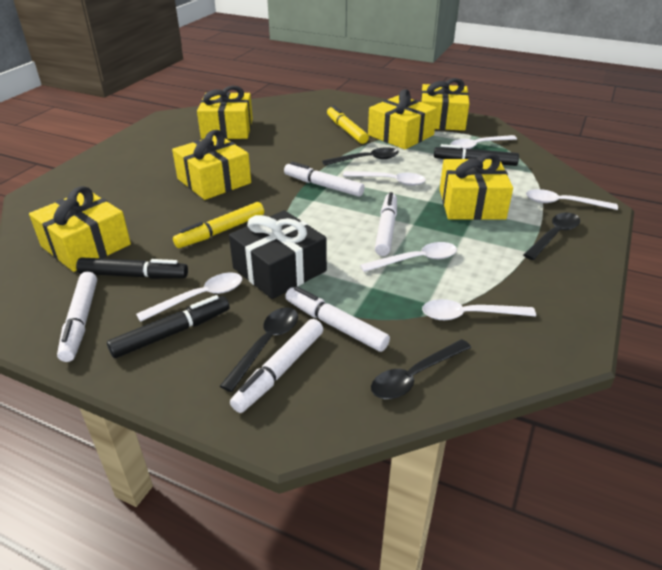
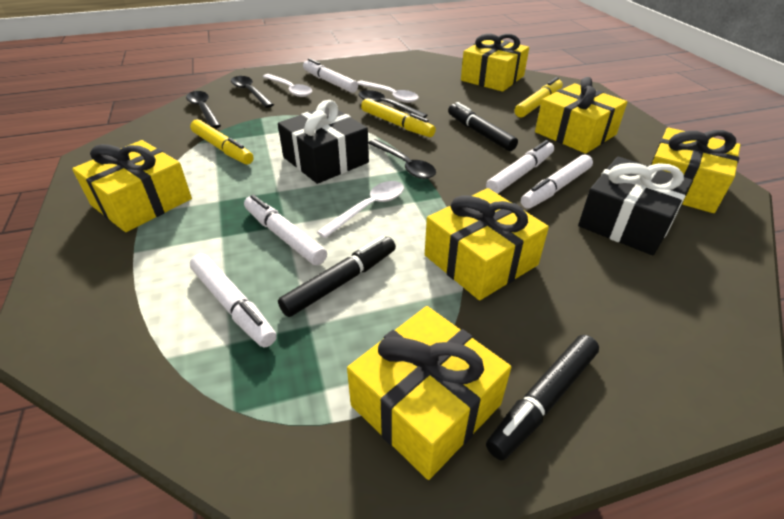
black gift: 1 -> 2
white spoon: 6 -> 3
yellow marker: 2 -> 3

